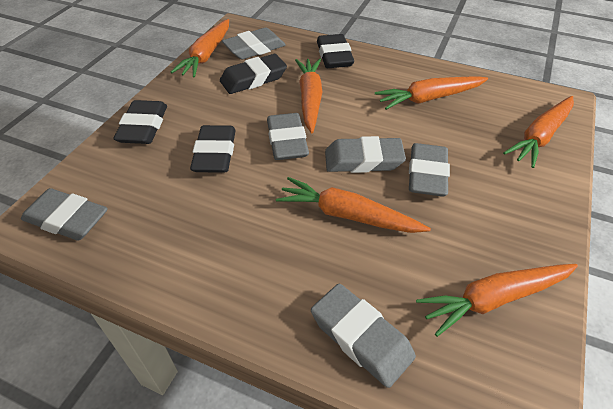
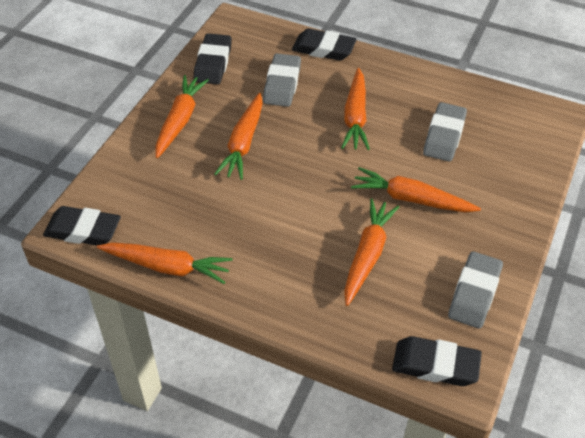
grey eraser: 6 -> 3

